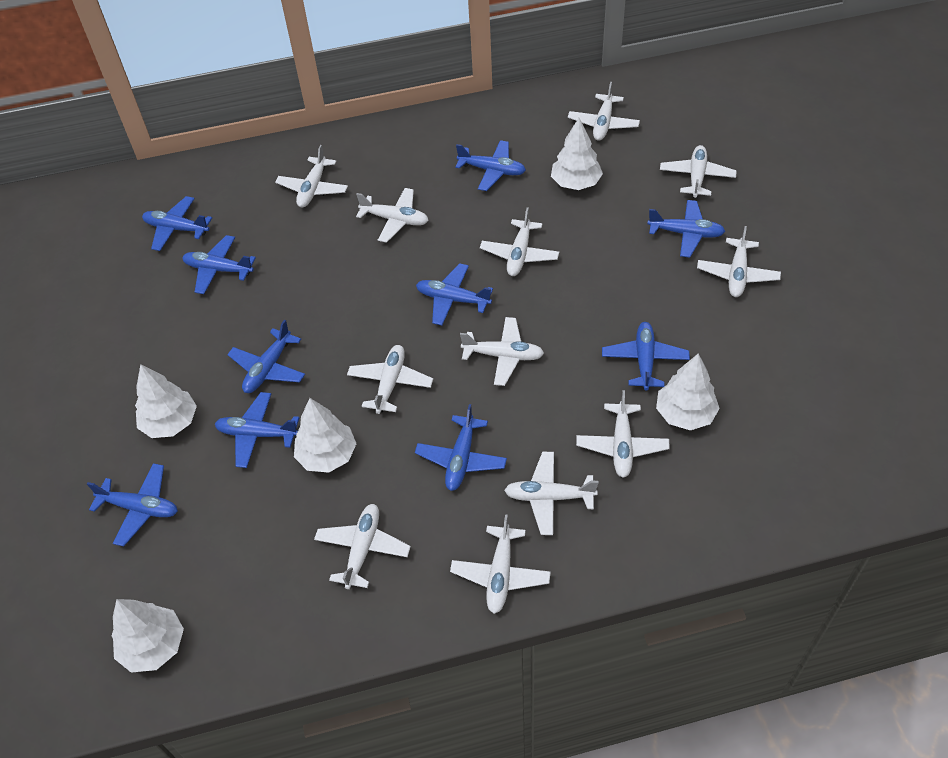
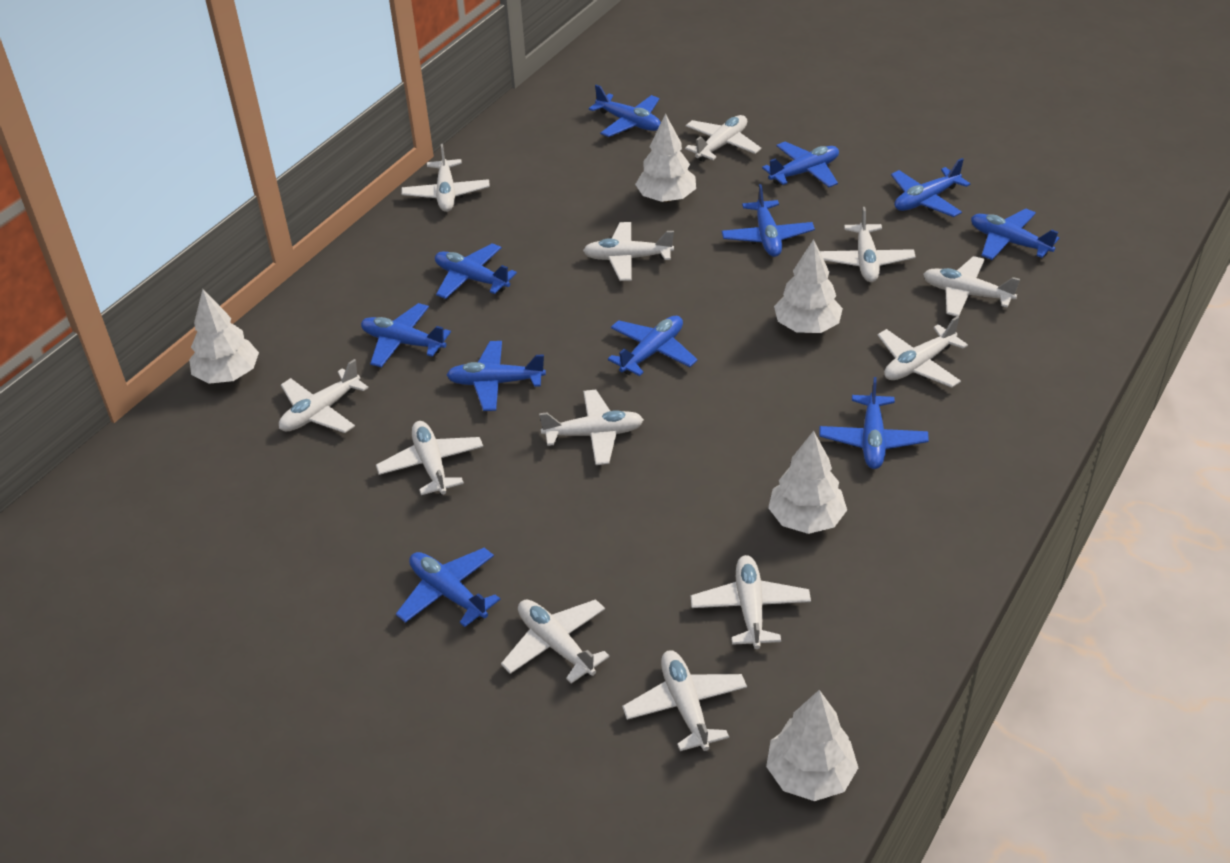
blue plane: 10 -> 11

